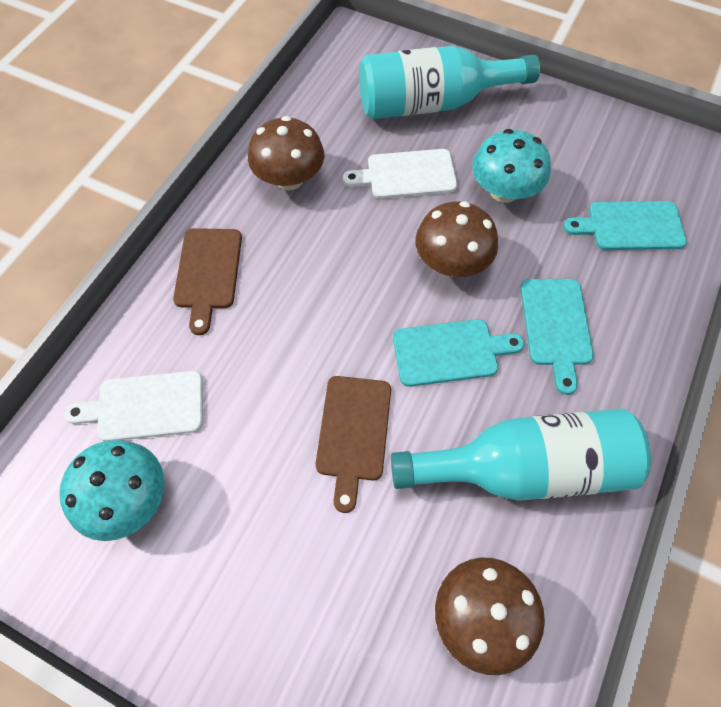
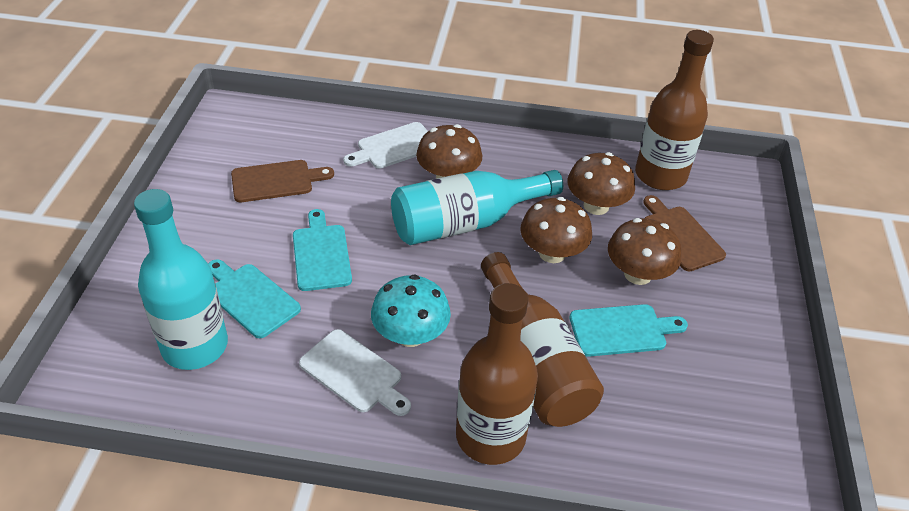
brown bottle: 0 -> 3
brown mushroom: 3 -> 4
turquoise mushroom: 2 -> 1

